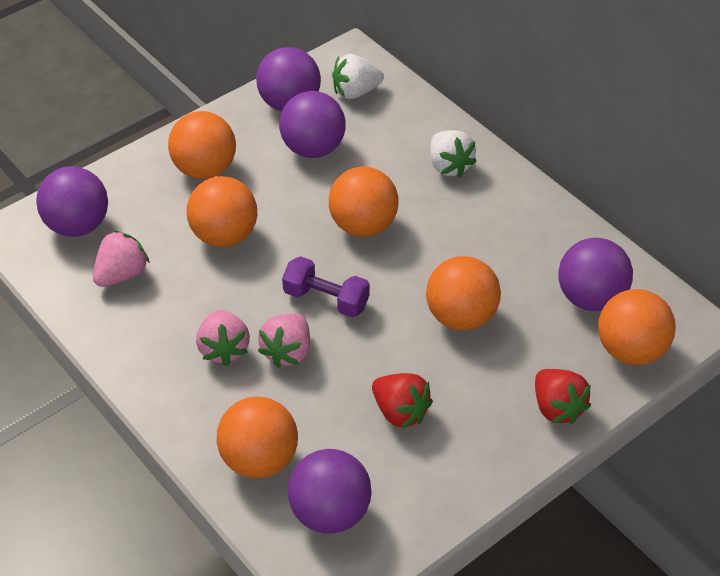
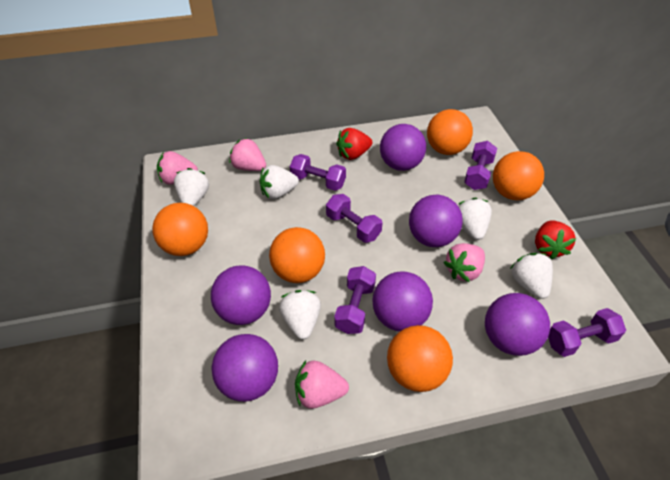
orange ball: 6 -> 5
pink strawberry: 3 -> 4
purple ball: 5 -> 6
purple dumbbell: 1 -> 5
white strawberry: 2 -> 5

